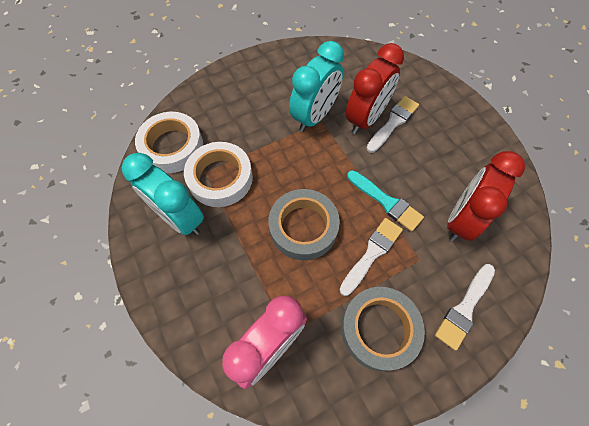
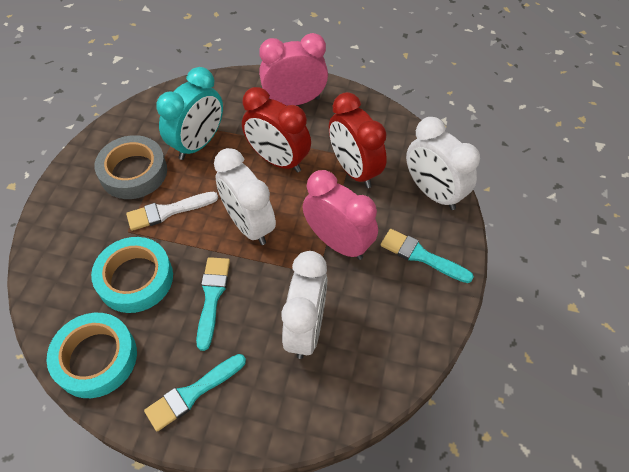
grey tape: 2 -> 1
pink clock: 1 -> 2
turquoise brush: 1 -> 3
turquoise clock: 2 -> 1
turquoise tape: 0 -> 2
white brush: 3 -> 1
white clock: 0 -> 3
white tape: 2 -> 0

